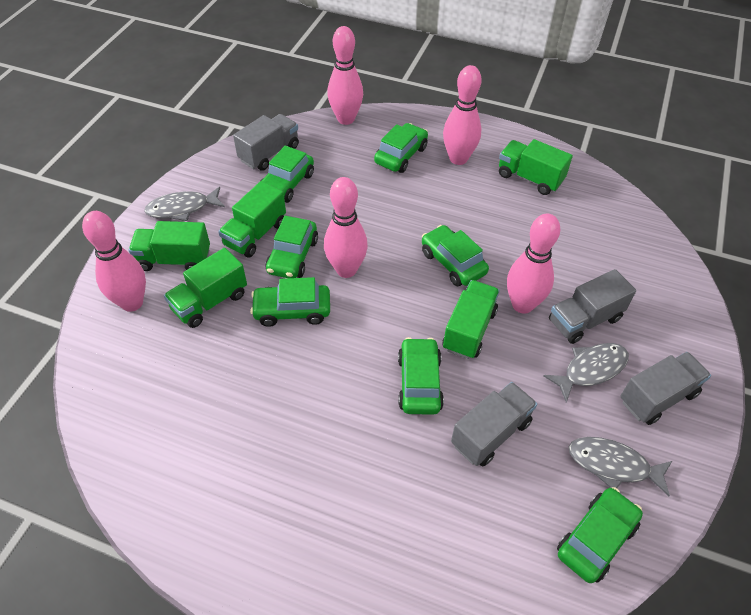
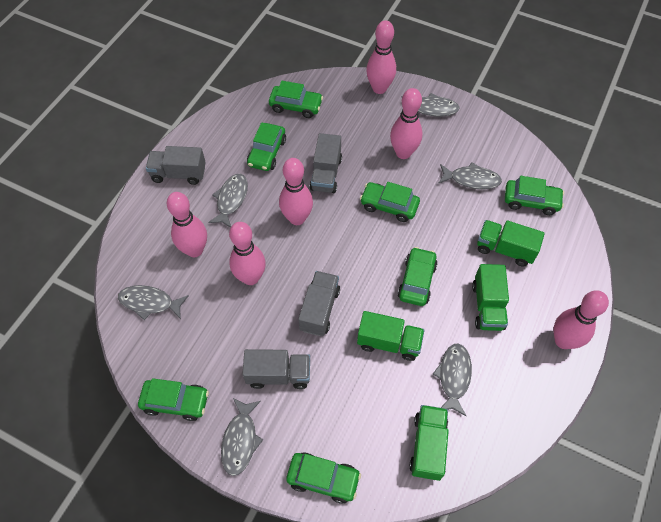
green truck: 5 -> 4
grey fish: 3 -> 6
pink bowling pin: 5 -> 6

